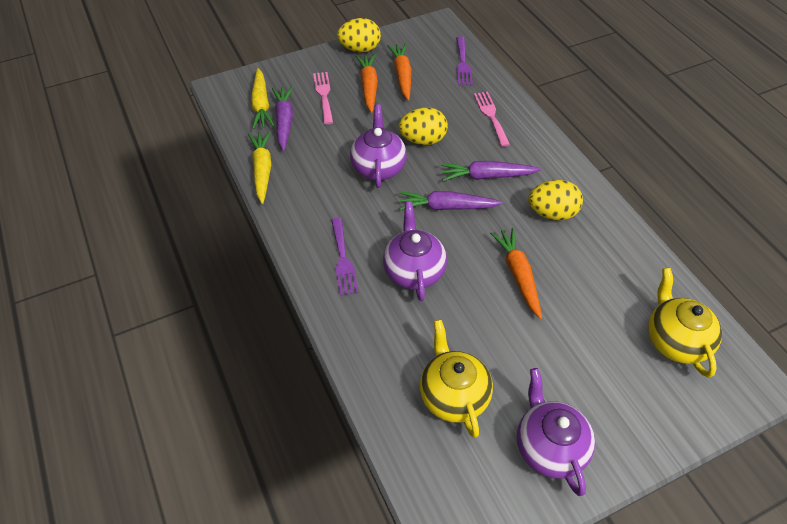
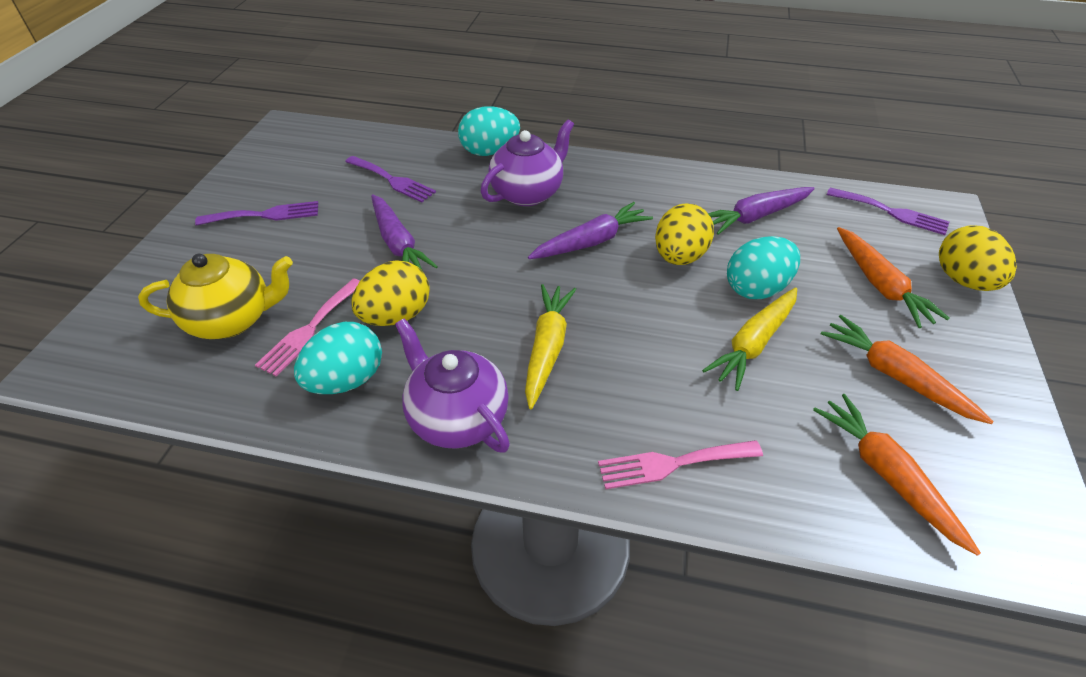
purple fork: 2 -> 3
purple teapot: 3 -> 2
turquoise egg: 0 -> 3
yellow teapot: 2 -> 1

